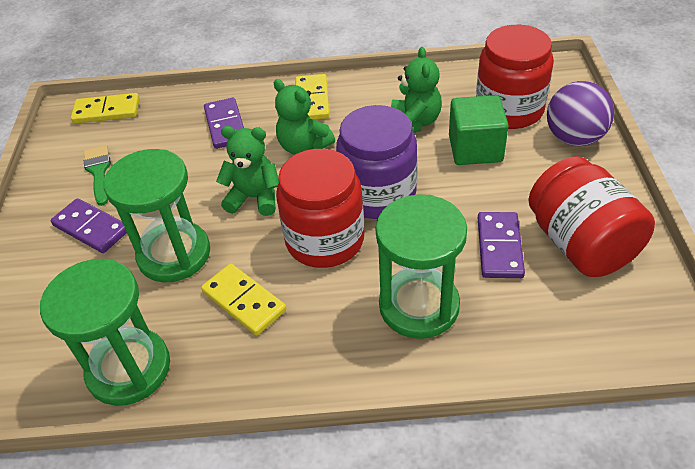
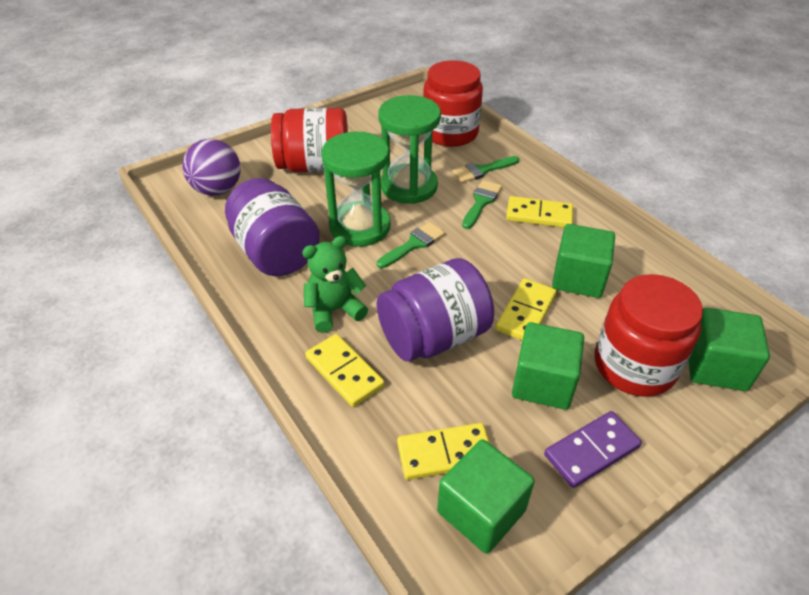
green brush: 1 -> 3
green cube: 1 -> 4
green hourglass: 3 -> 2
green teddy bear: 3 -> 1
purple domino: 3 -> 1
purple jar: 1 -> 2
yellow domino: 3 -> 4

